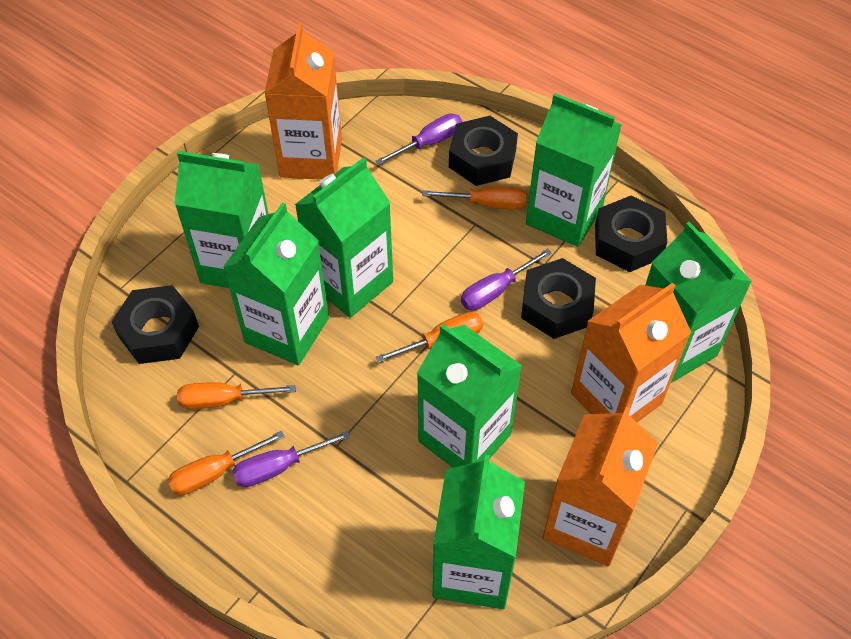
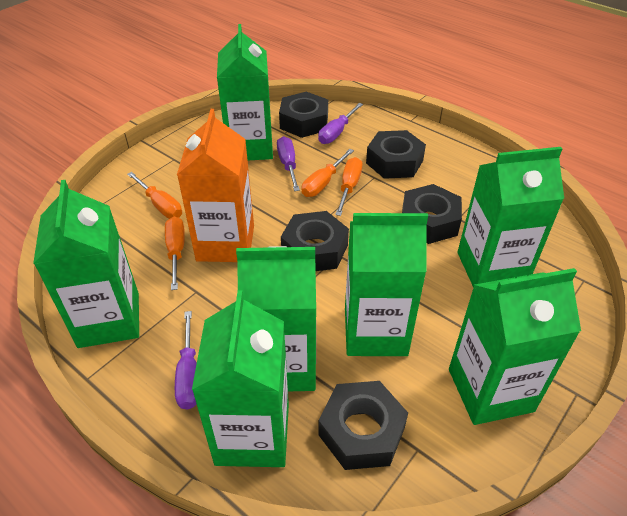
black nut: 4 -> 5
orange carton: 3 -> 1

